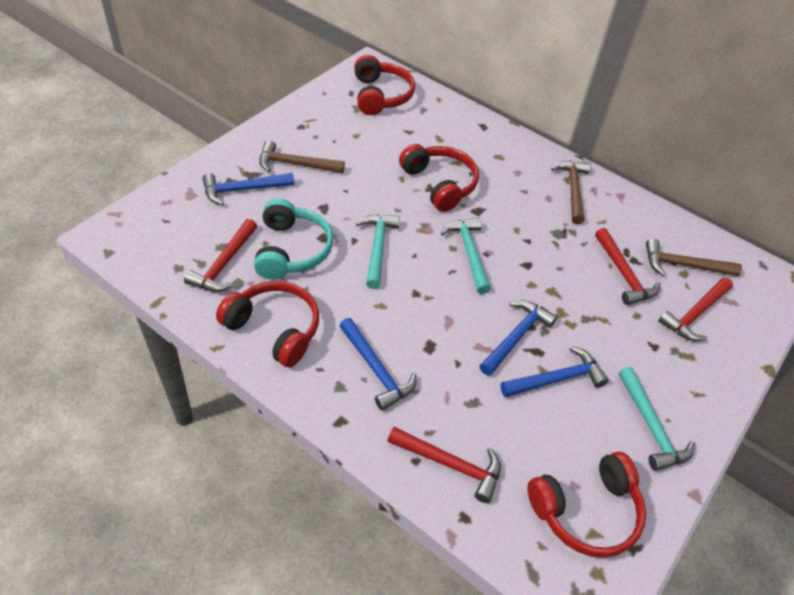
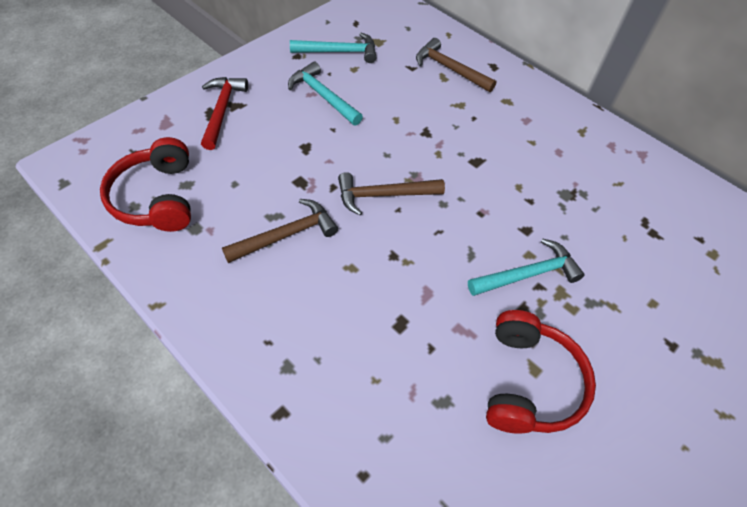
blue hammer: 4 -> 0
red hammer: 4 -> 1
red headphones: 4 -> 2
turquoise headphones: 1 -> 0

